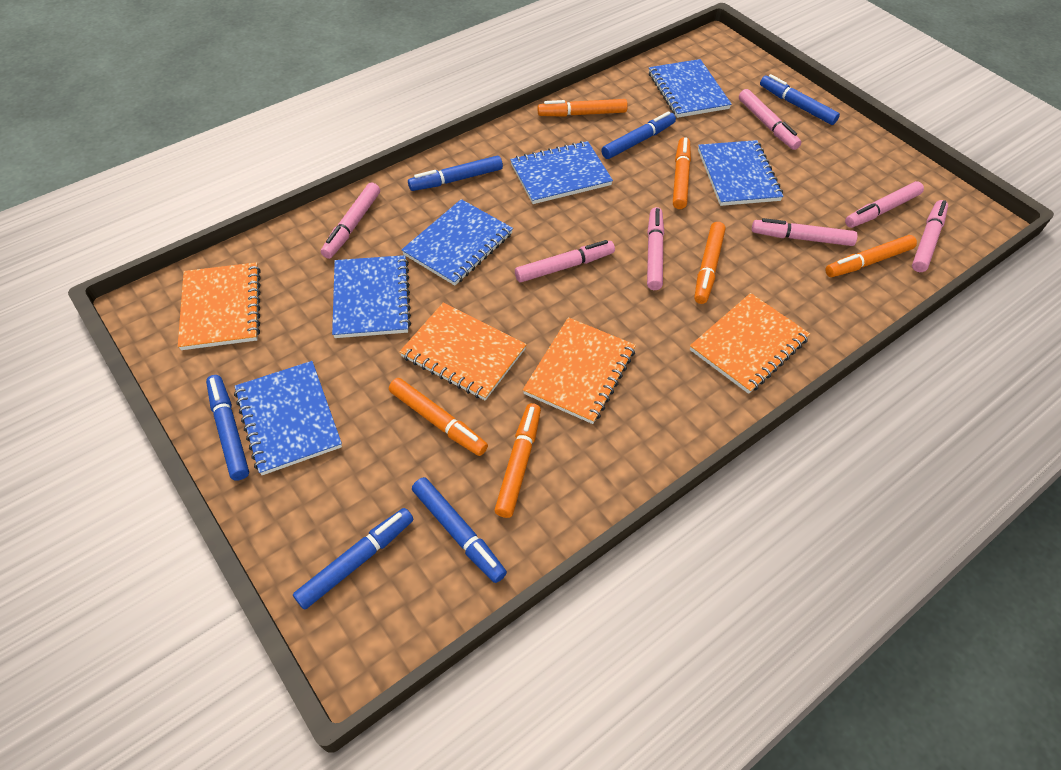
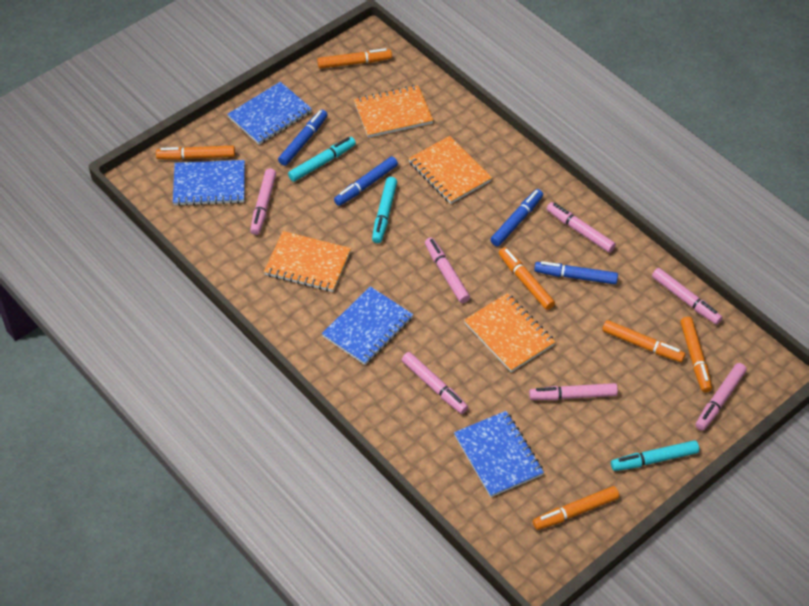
blue marker: 6 -> 4
blue notebook: 6 -> 4
turquoise marker: 0 -> 3

